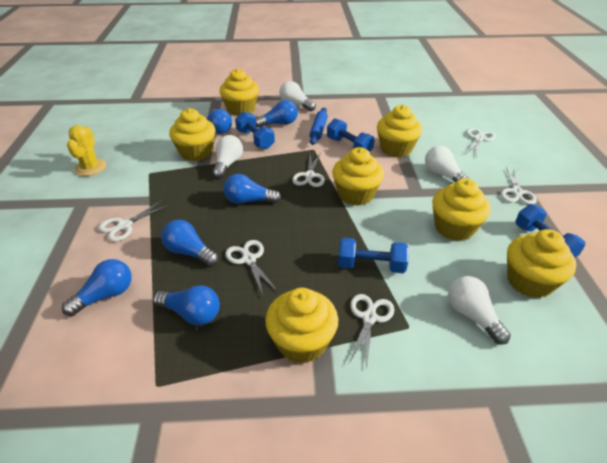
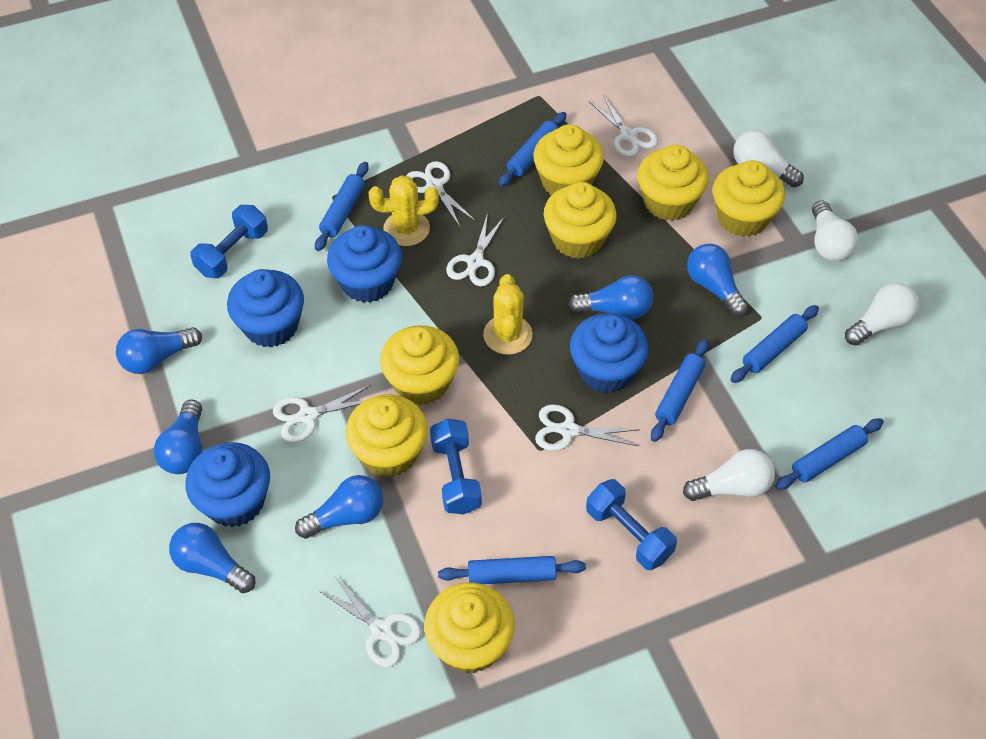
blue cupcake: 0 -> 4
blue dumbbell: 4 -> 3
blue rolling pin: 1 -> 6
yellow cactus: 1 -> 2

